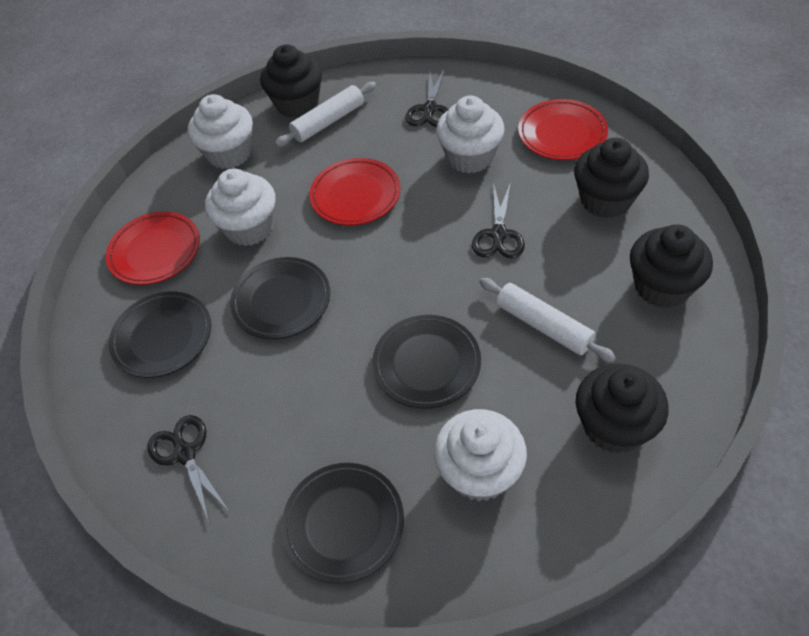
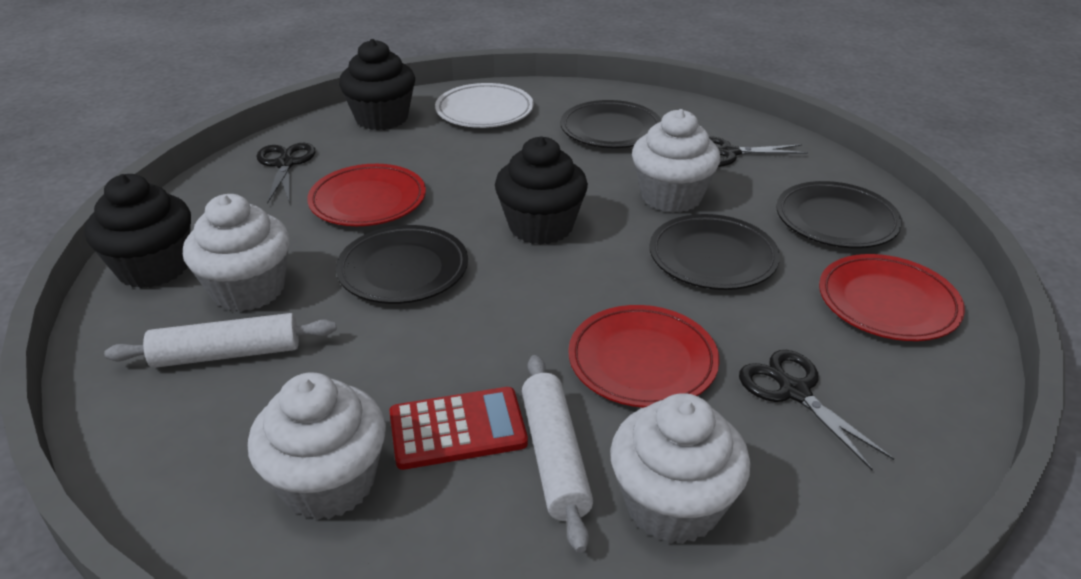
black cupcake: 4 -> 3
red calculator: 0 -> 1
white plate: 0 -> 1

